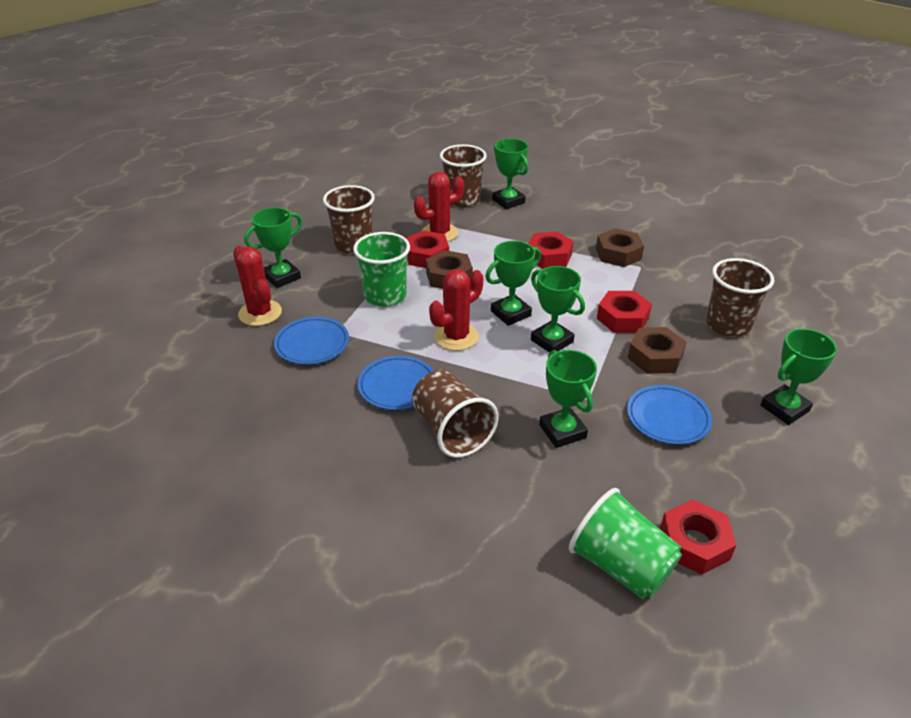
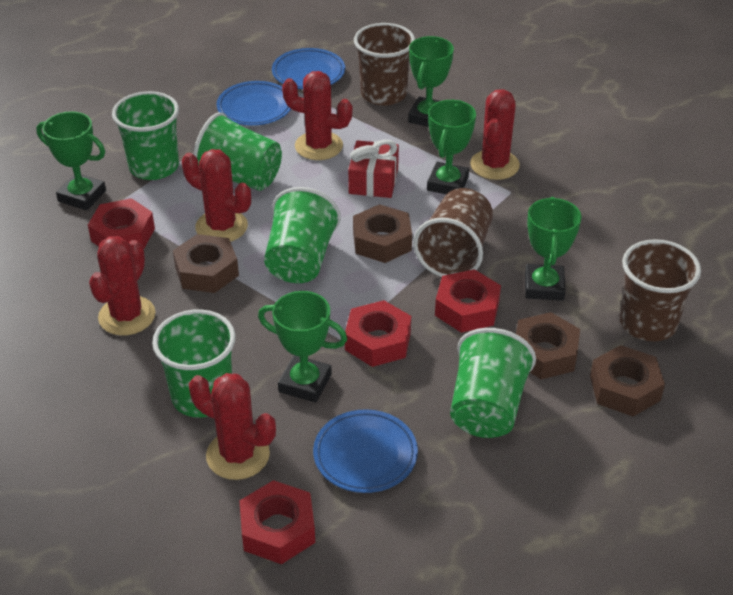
brown cup: 4 -> 3
brown nut: 3 -> 4
green cup: 2 -> 5
green trophy: 6 -> 5
red cactus: 3 -> 5
red gift: 0 -> 1

